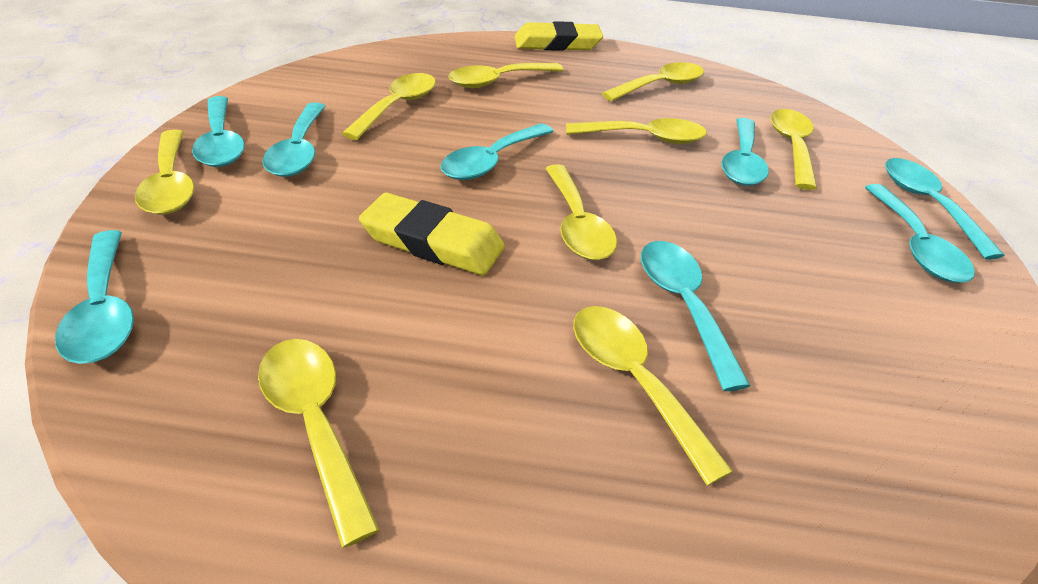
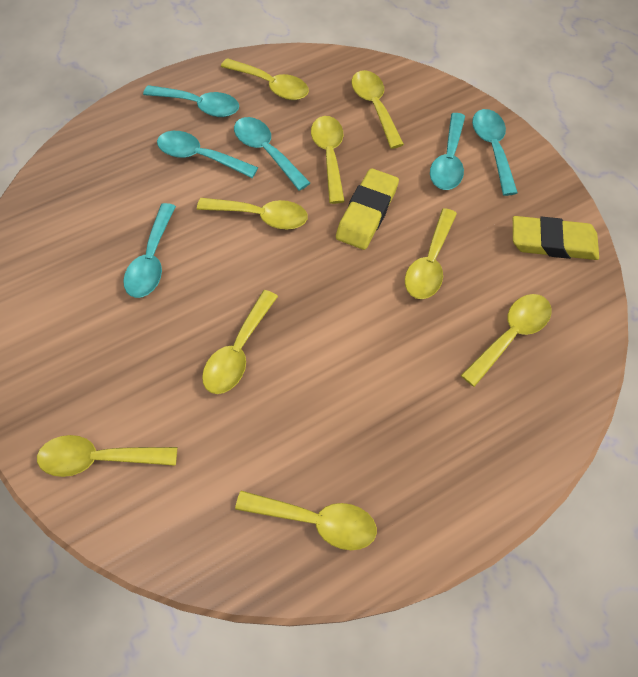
turquoise spoon: 8 -> 6

